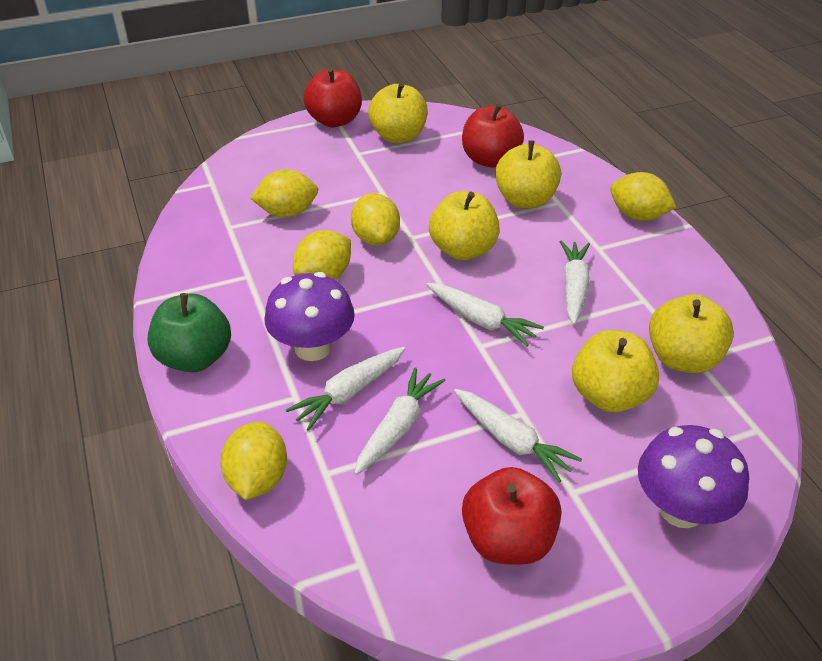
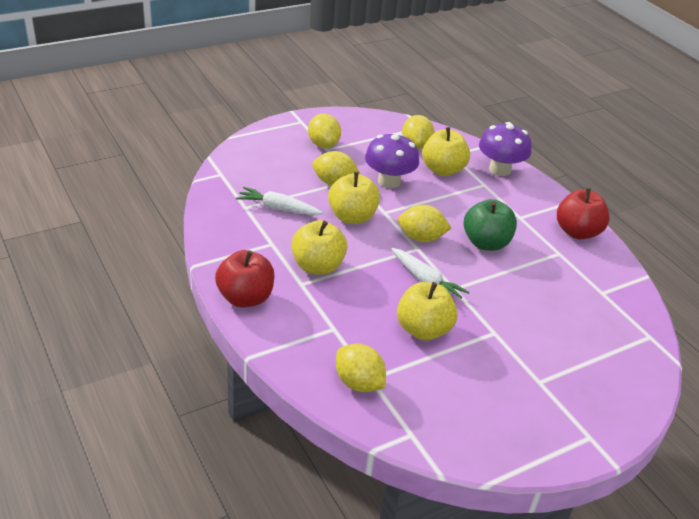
red apple: 3 -> 2
white carrot: 5 -> 2
yellow apple: 5 -> 4

